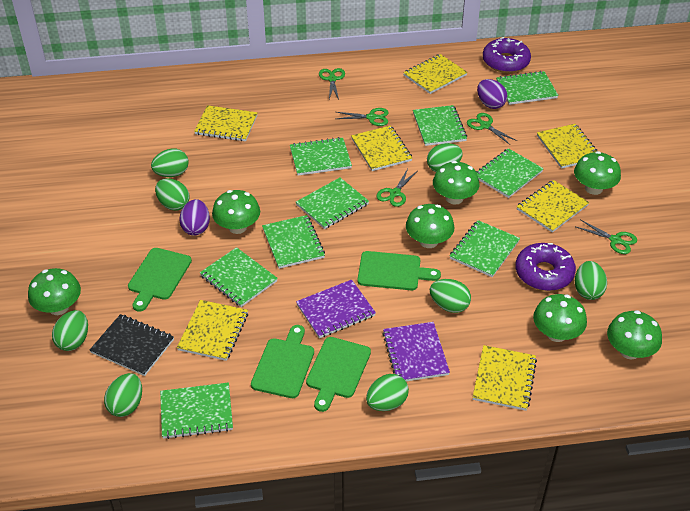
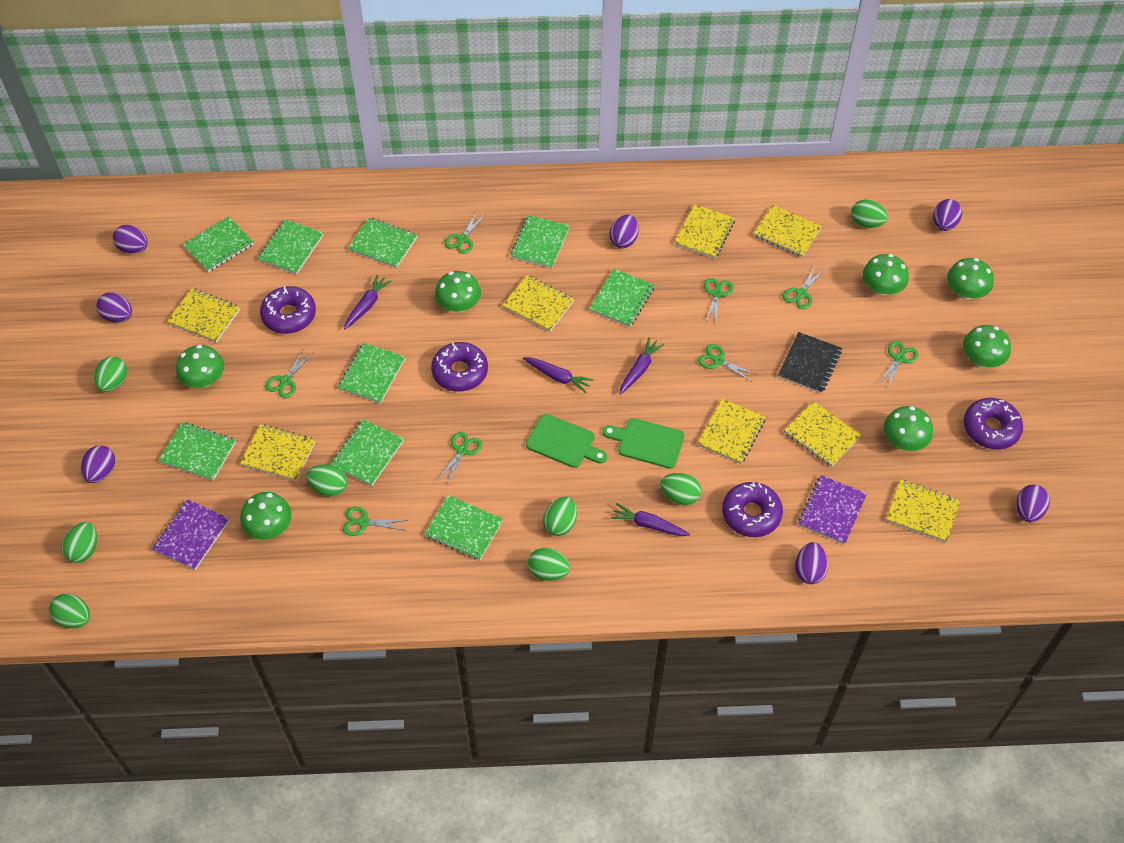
green cutting board: 4 -> 2
green scissors: 5 -> 8
purple carrot: 0 -> 4
purple donut: 2 -> 4
purple egg: 2 -> 7
yellow notebook: 7 -> 8

